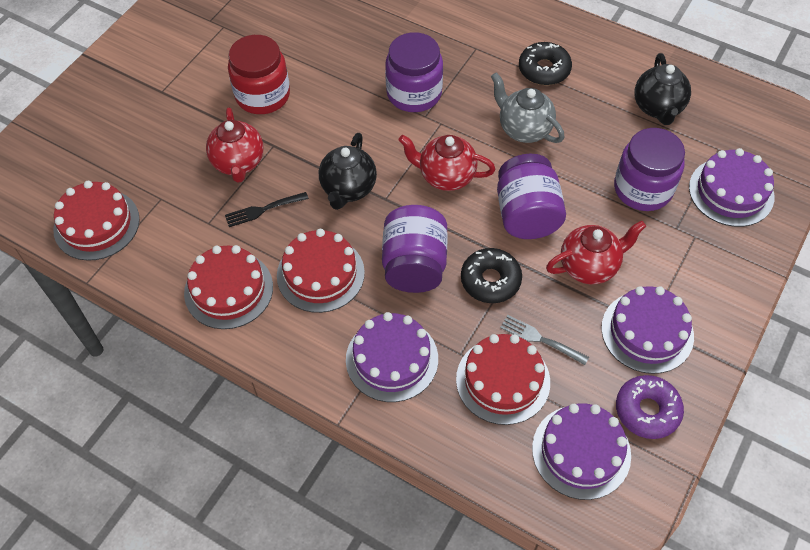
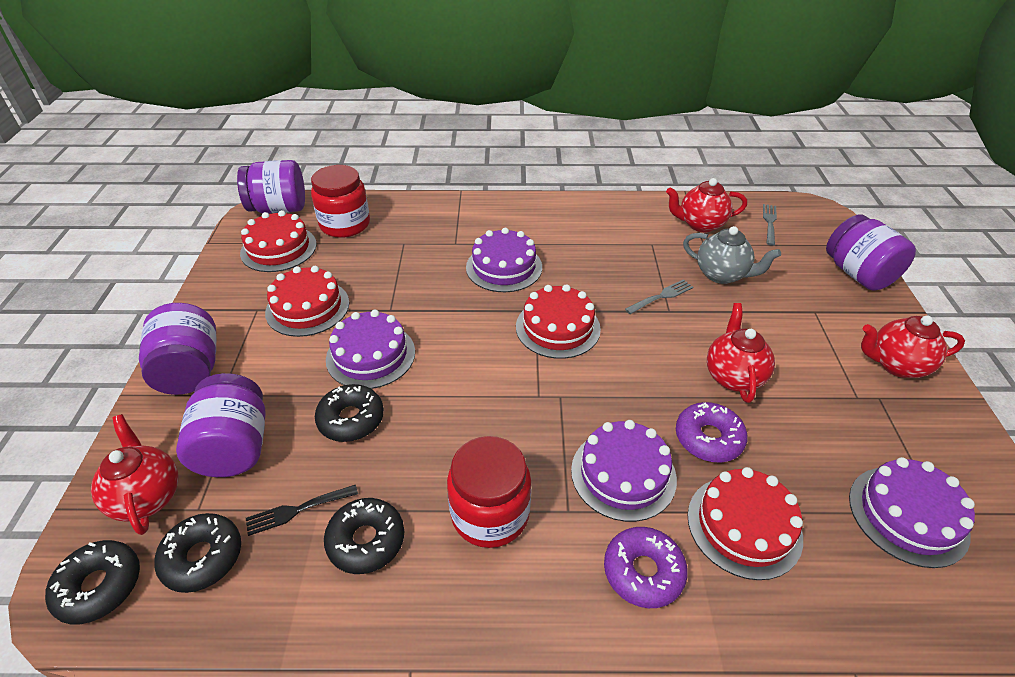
black donut: 2 -> 4
black teapot: 2 -> 0
grey fork: 1 -> 2
purple donut: 1 -> 2
red jar: 1 -> 2
red teapot: 3 -> 4

